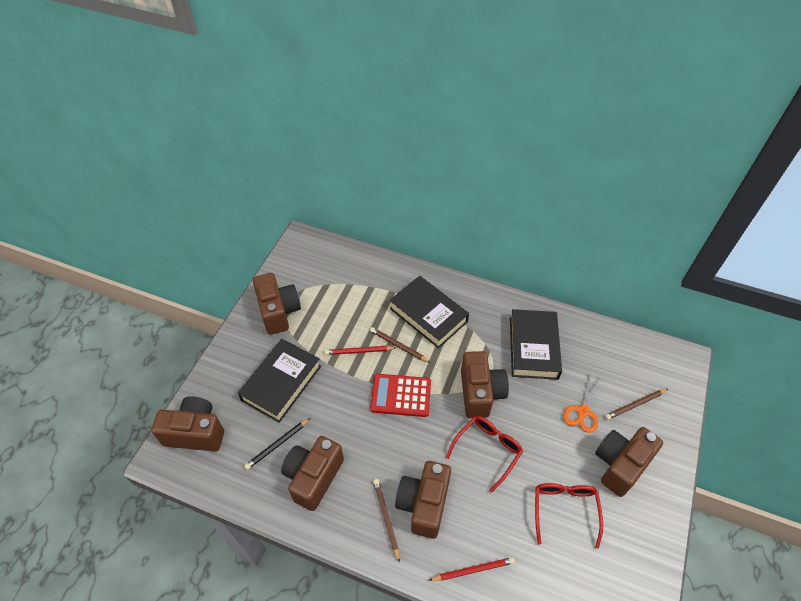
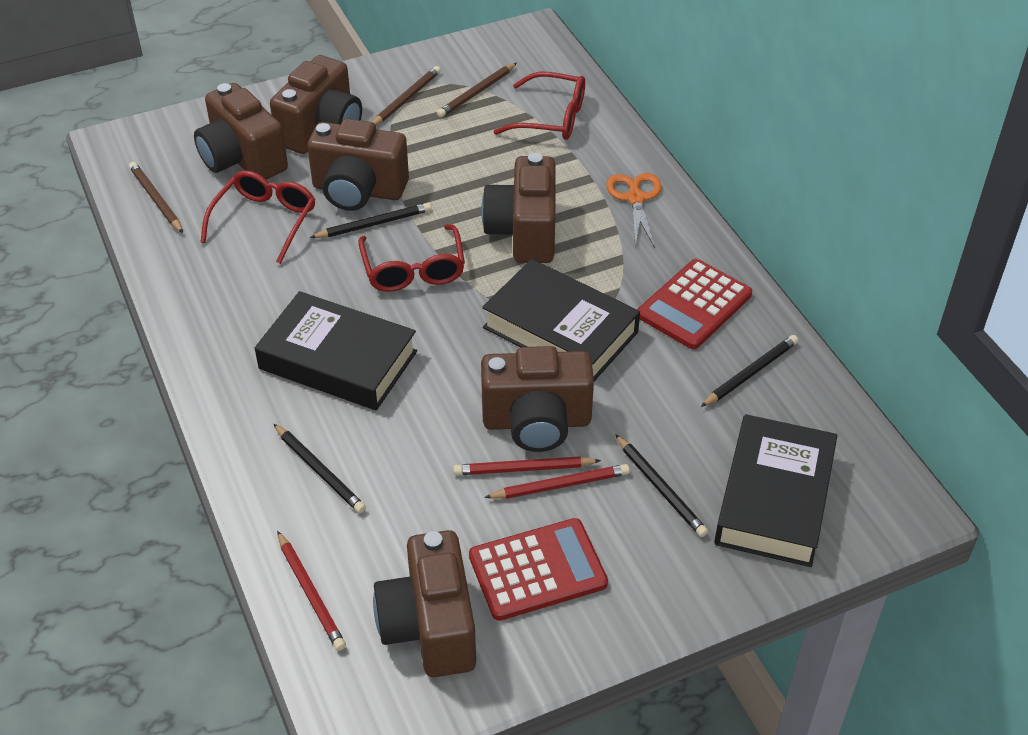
black pencil: 1 -> 4
red calculator: 1 -> 2
red glasses: 2 -> 3
red pencil: 2 -> 3

